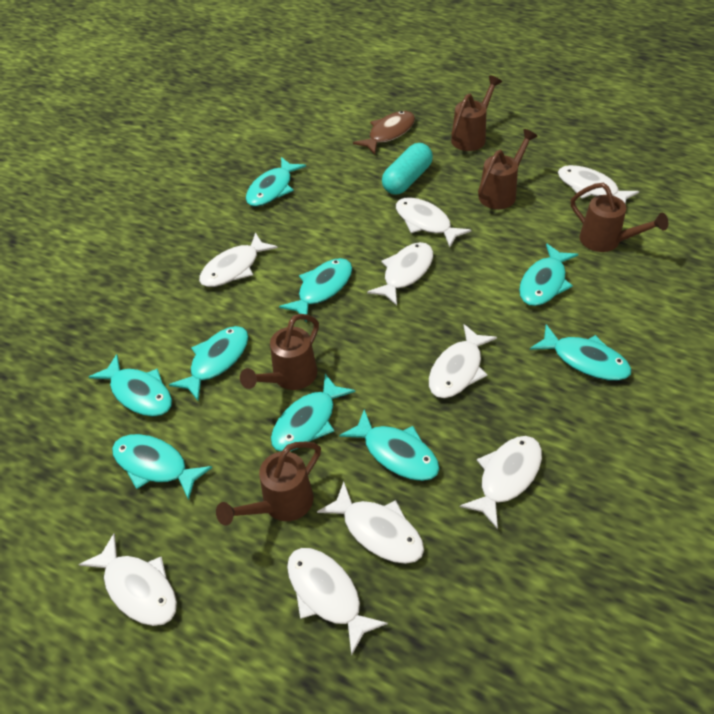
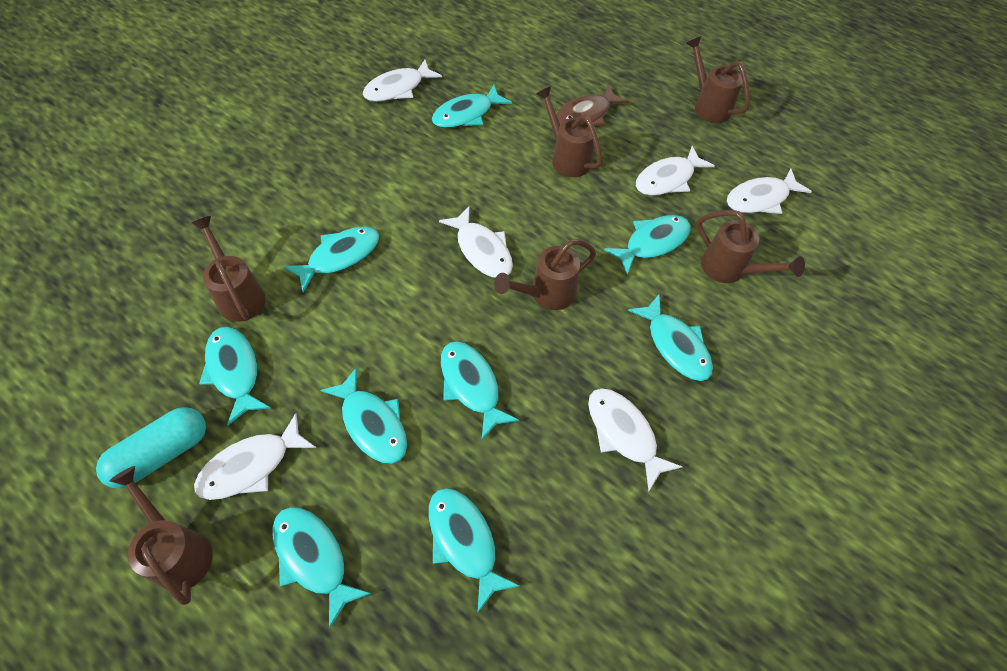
brown watering can: 5 -> 6
white fish: 9 -> 6

